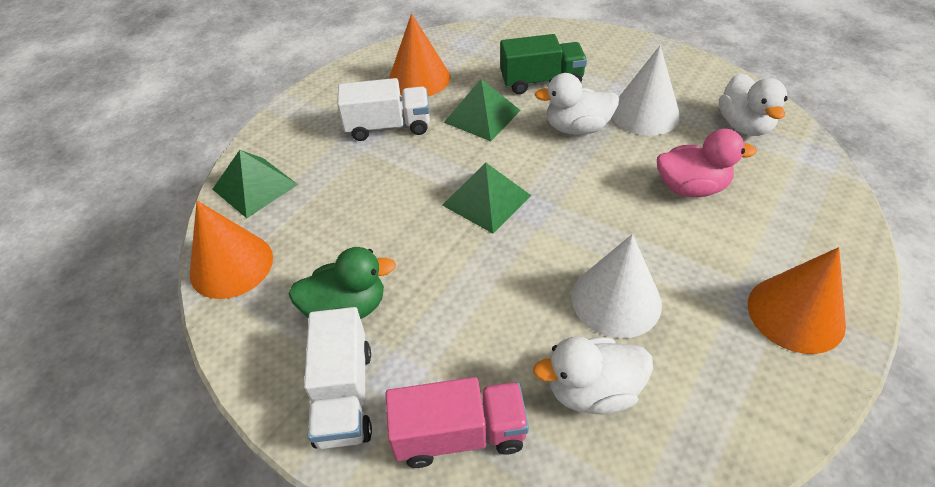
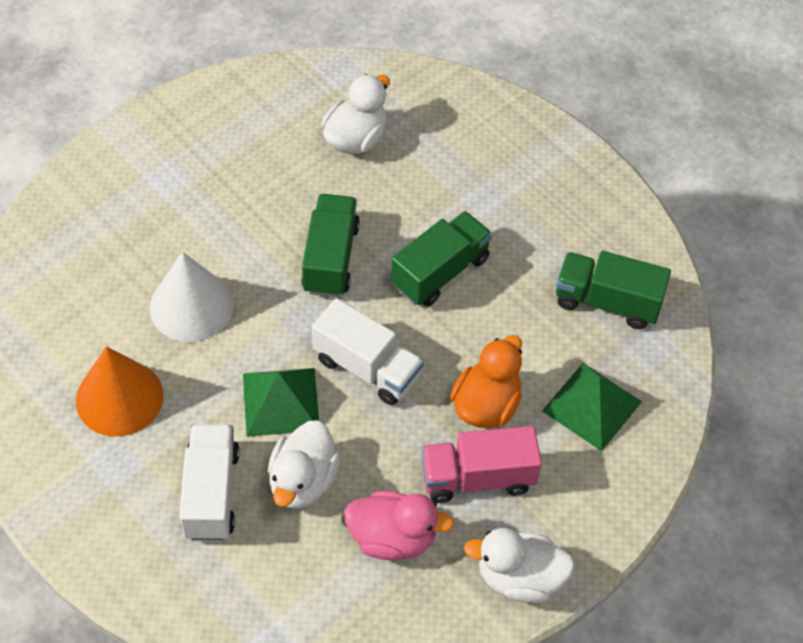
green duck: 1 -> 0
green pyramid: 3 -> 2
green truck: 1 -> 3
orange cone: 3 -> 1
orange duck: 0 -> 1
white cone: 2 -> 1

